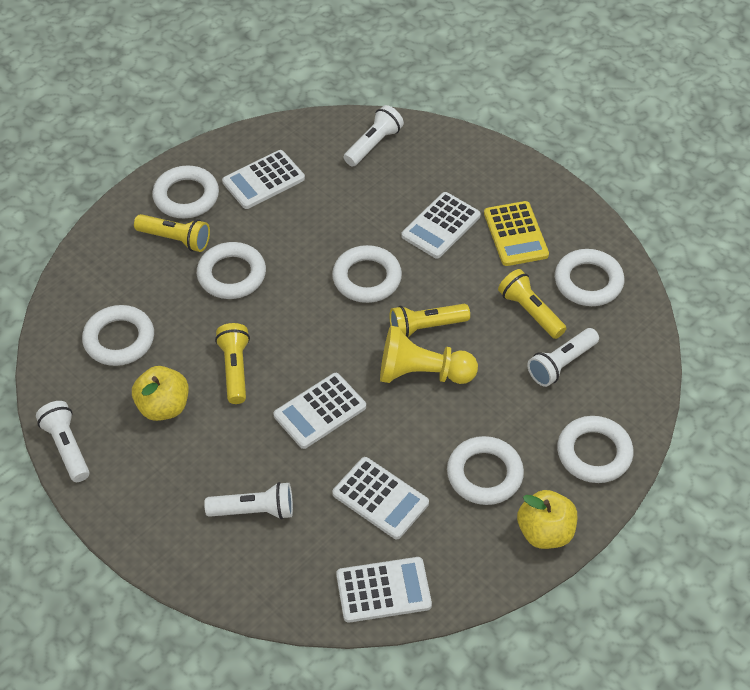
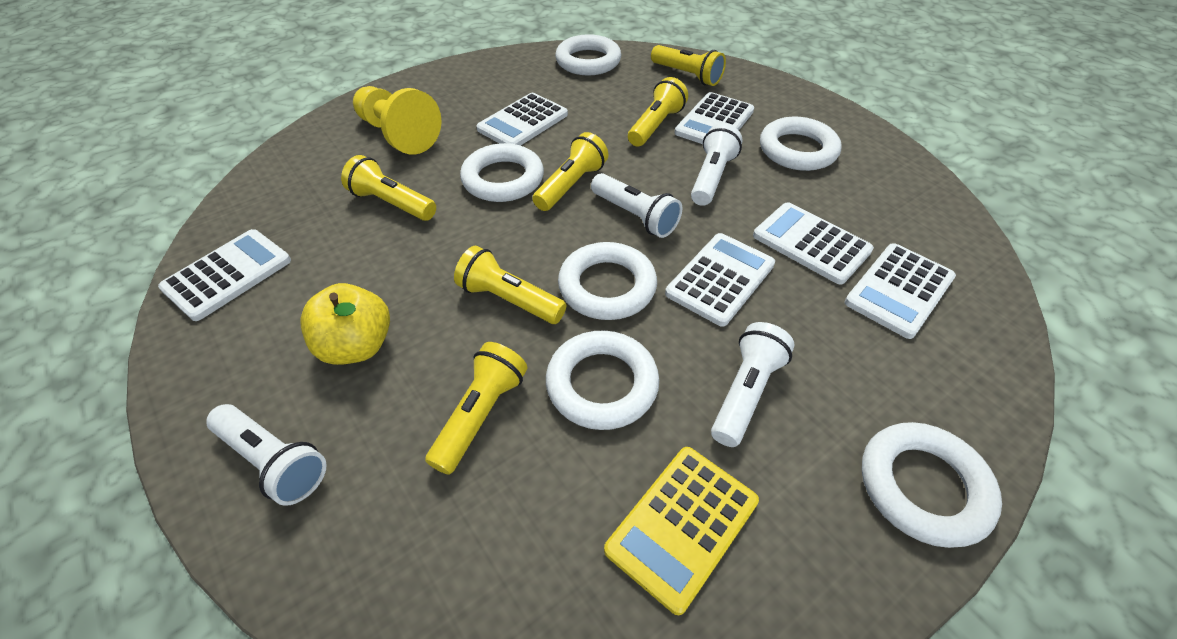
white calculator: 5 -> 6
white ring: 7 -> 6
yellow apple: 2 -> 1
yellow flashlight: 4 -> 6

